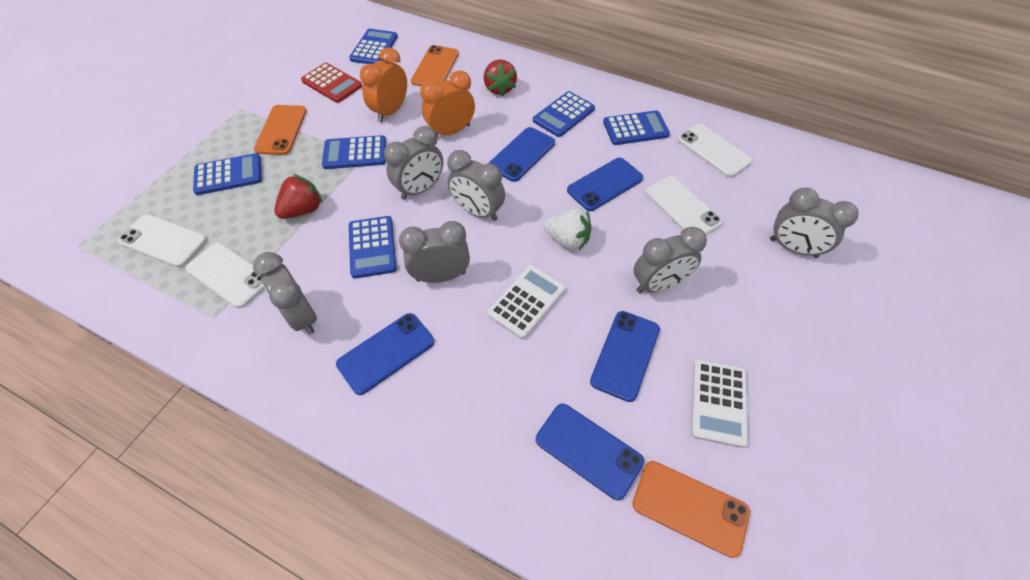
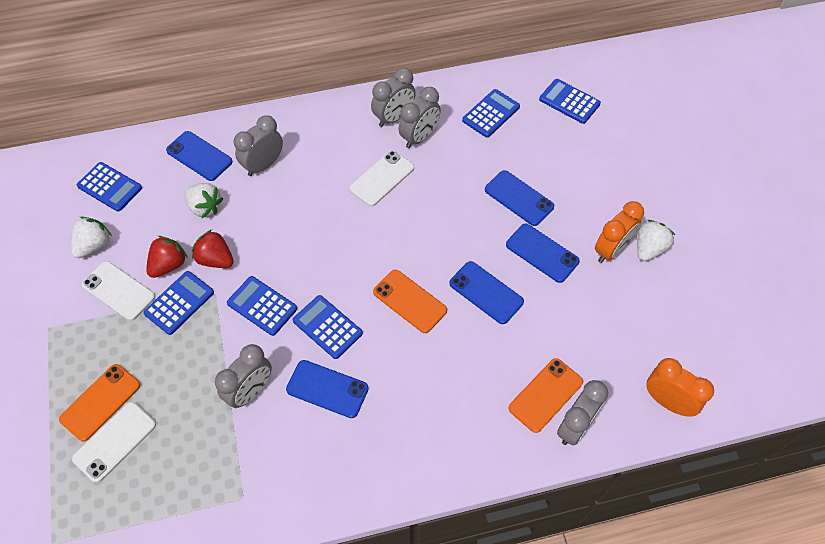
grey clock: 6 -> 5
red calculator: 1 -> 0
white calculator: 2 -> 0
white phone: 4 -> 3
white strawberry: 1 -> 3

